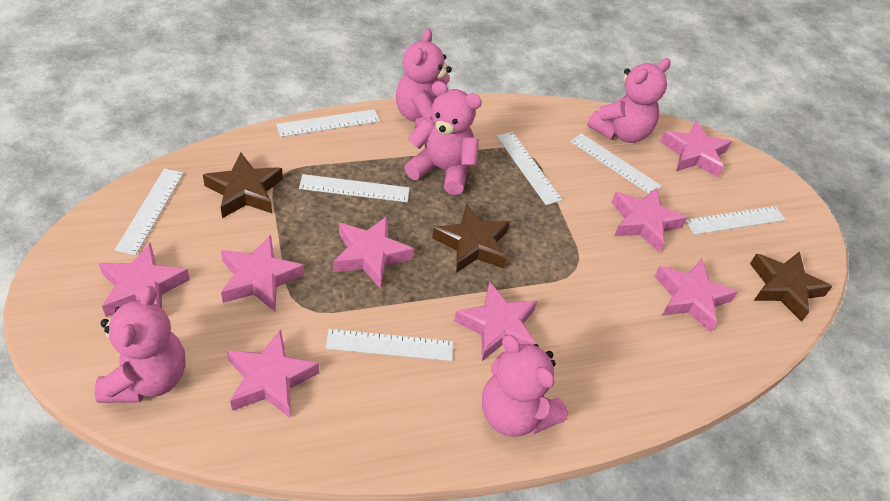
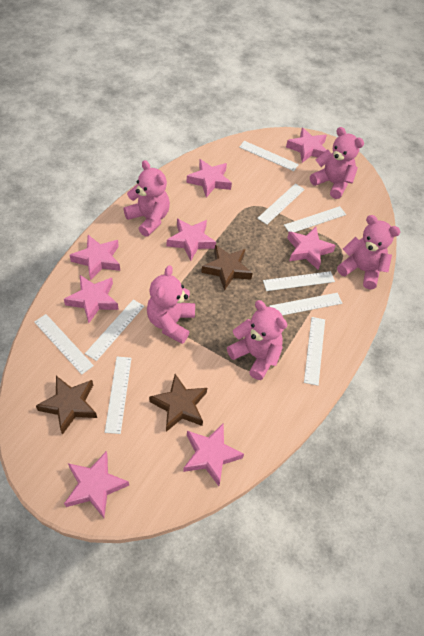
white ruler: 7 -> 9

